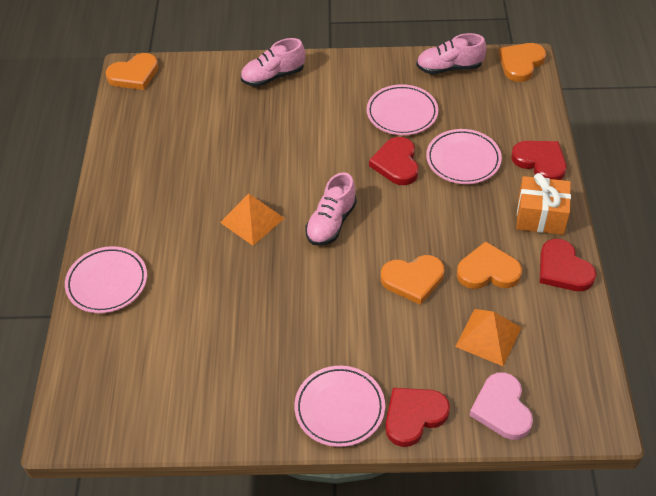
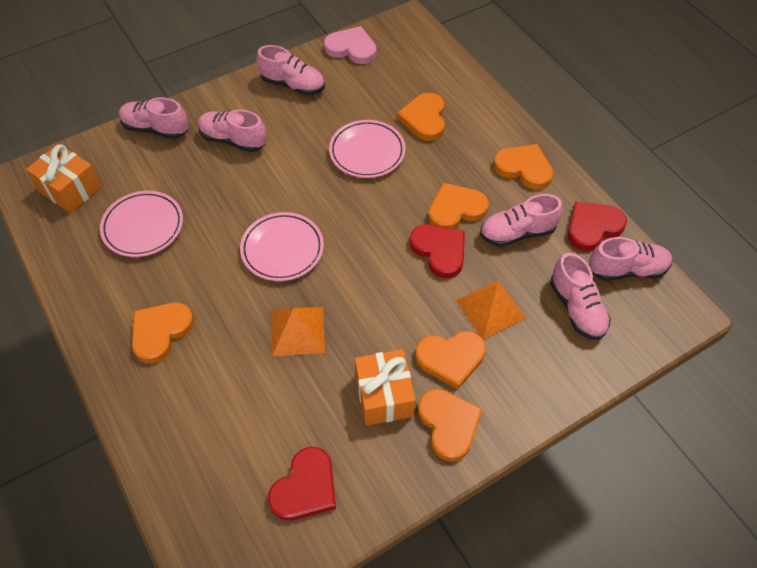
orange gift: 1 -> 2
orange heart: 4 -> 6
pink plate: 4 -> 3
pink shoe: 3 -> 6
red heart: 4 -> 3

